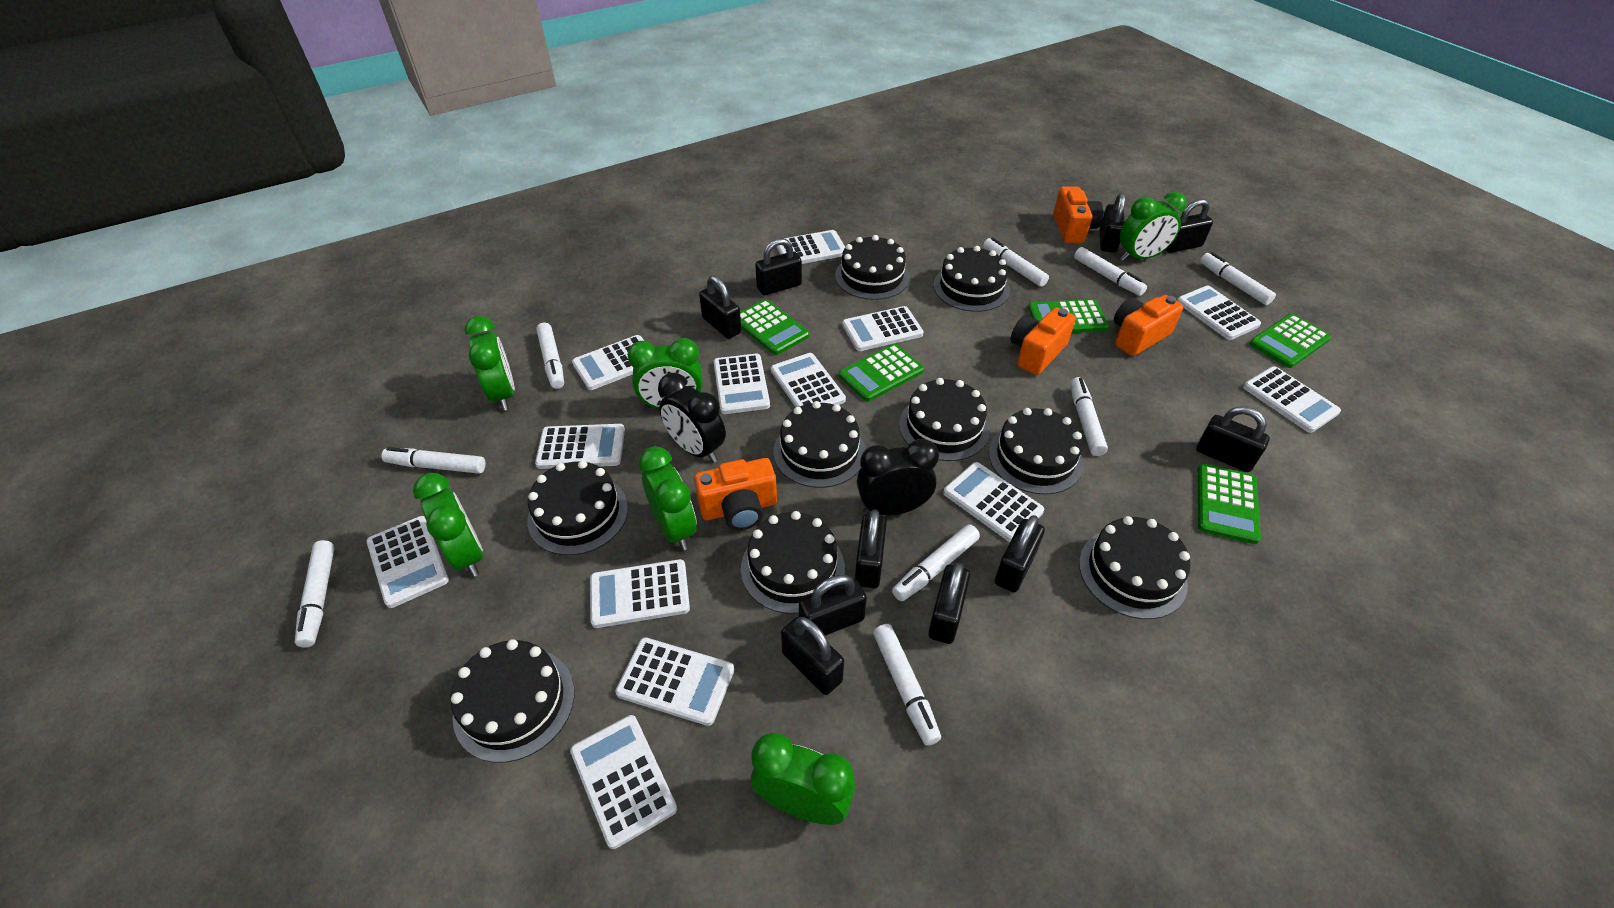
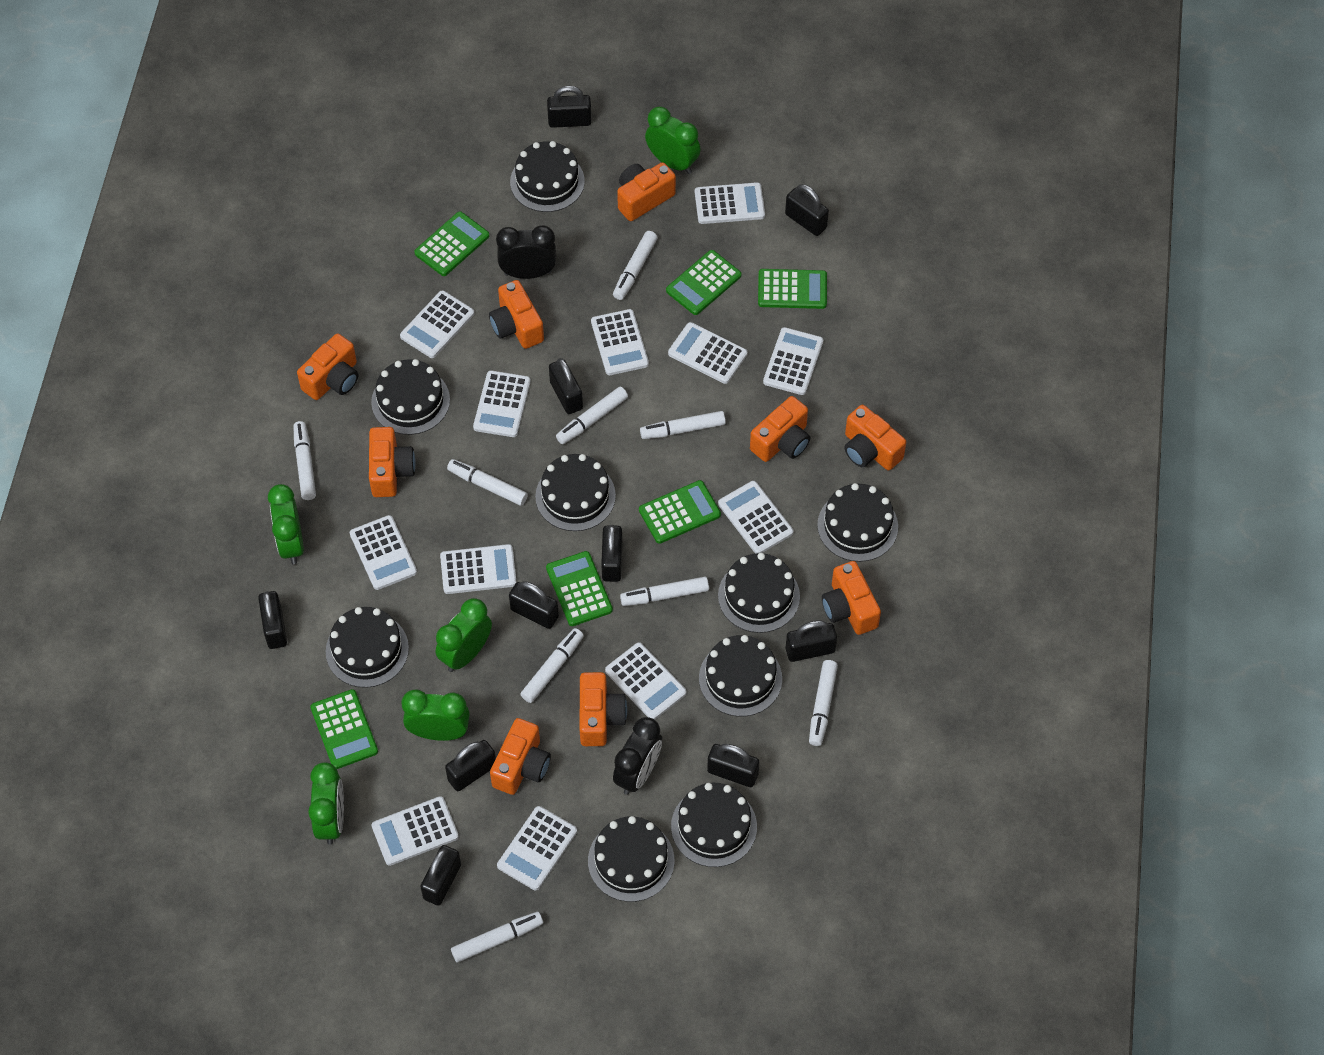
green calculator: 5 -> 6
green clock: 6 -> 5
orange camera: 4 -> 9
white calculator: 13 -> 12

